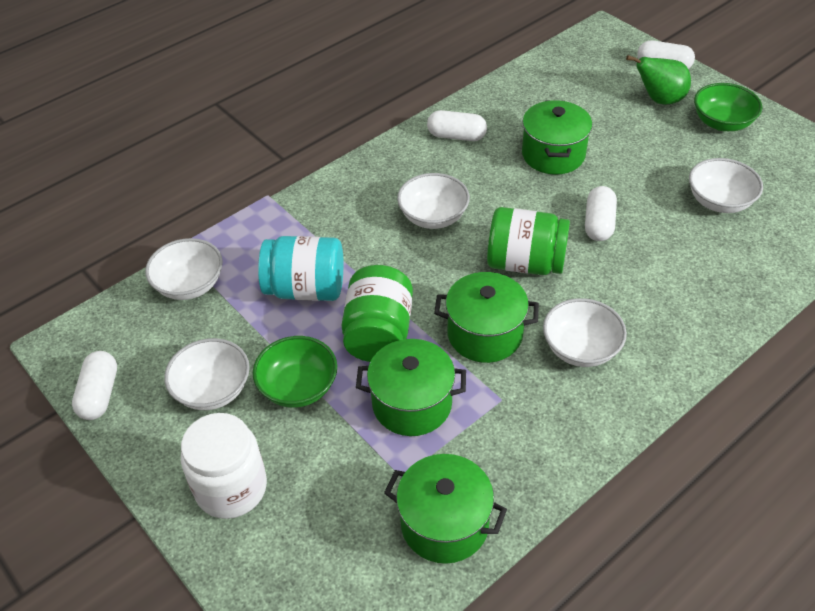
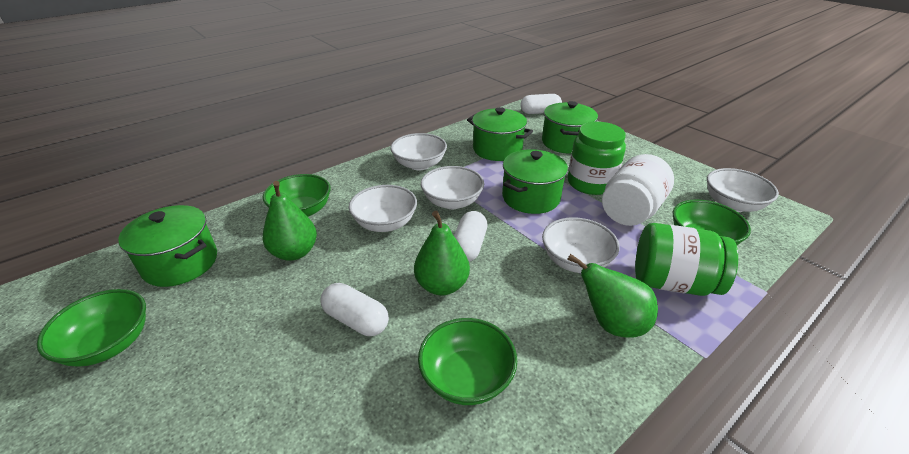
green bowl: 2 -> 4
green pear: 1 -> 3
turquoise jar: 1 -> 0
white capsule: 4 -> 3

